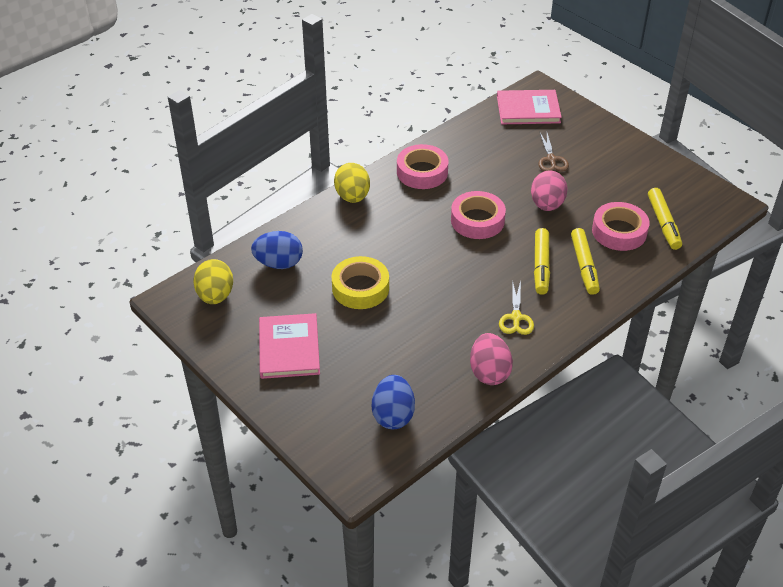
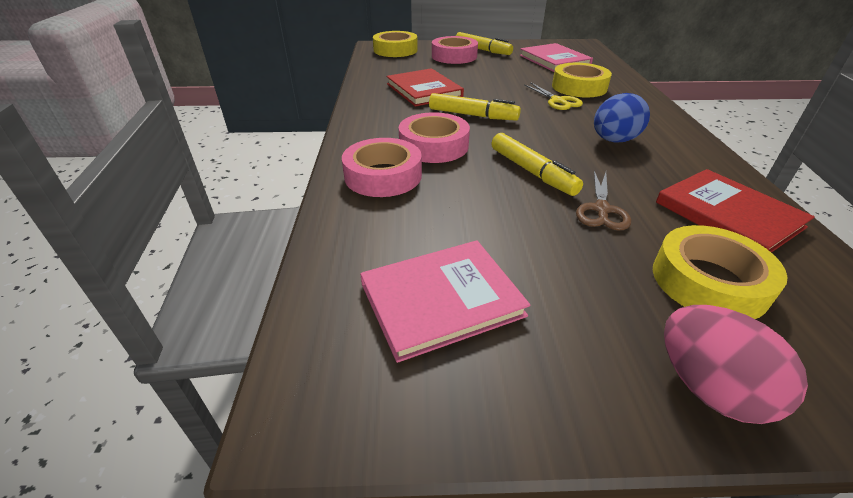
blue egg: 2 -> 1
pink egg: 2 -> 1
red book: 0 -> 2
yellow egg: 2 -> 0
yellow tape: 1 -> 3

